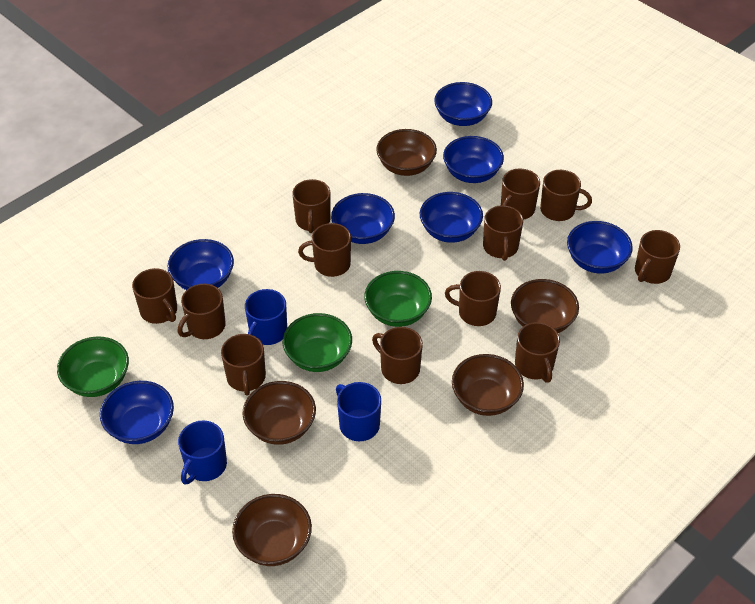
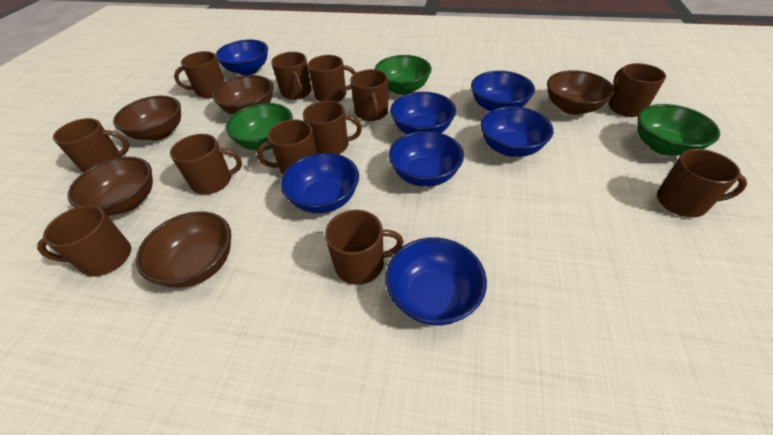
blue mug: 3 -> 0

